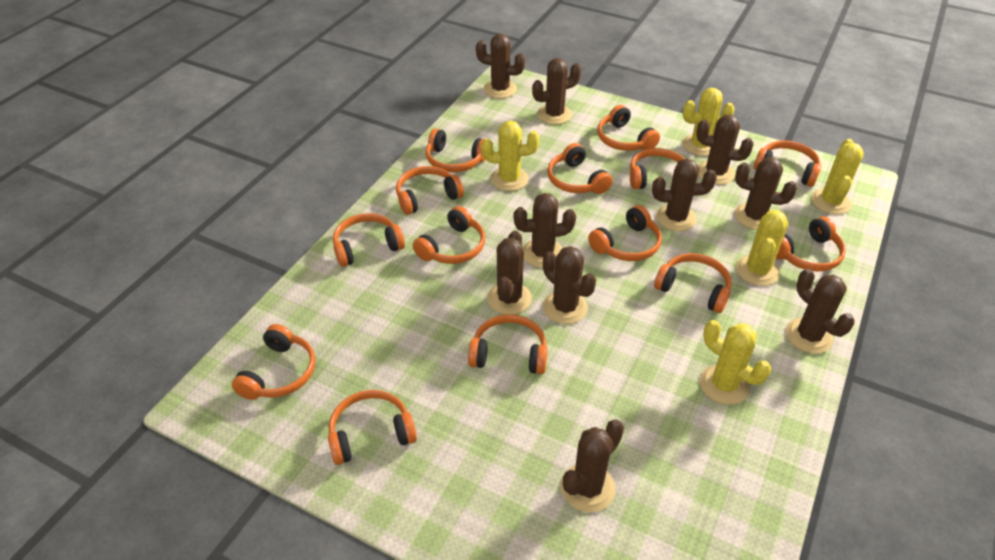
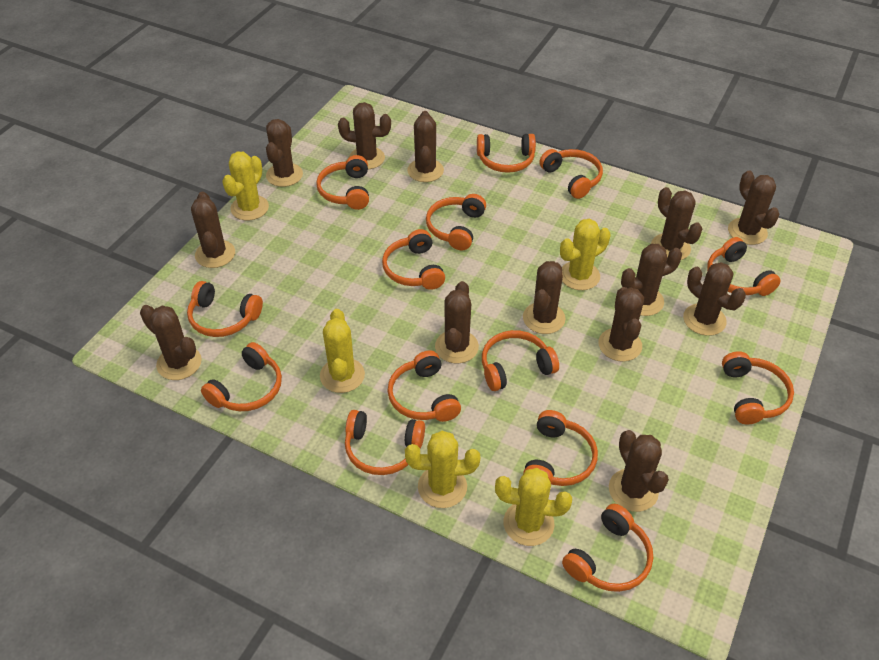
brown cactus: 10 -> 13

